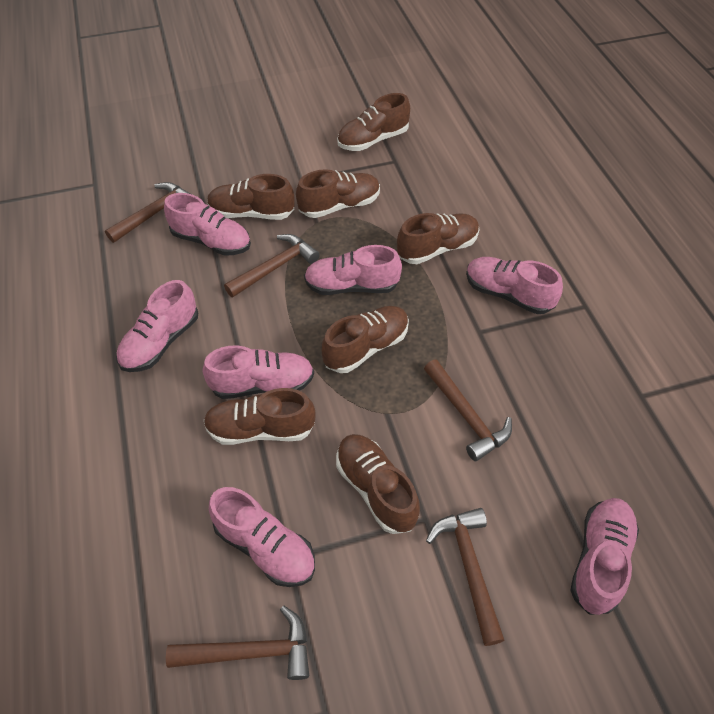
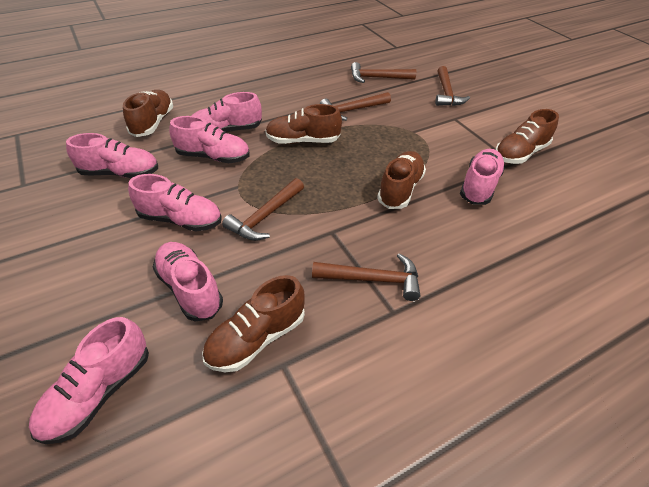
brown shoe: 7 -> 5

